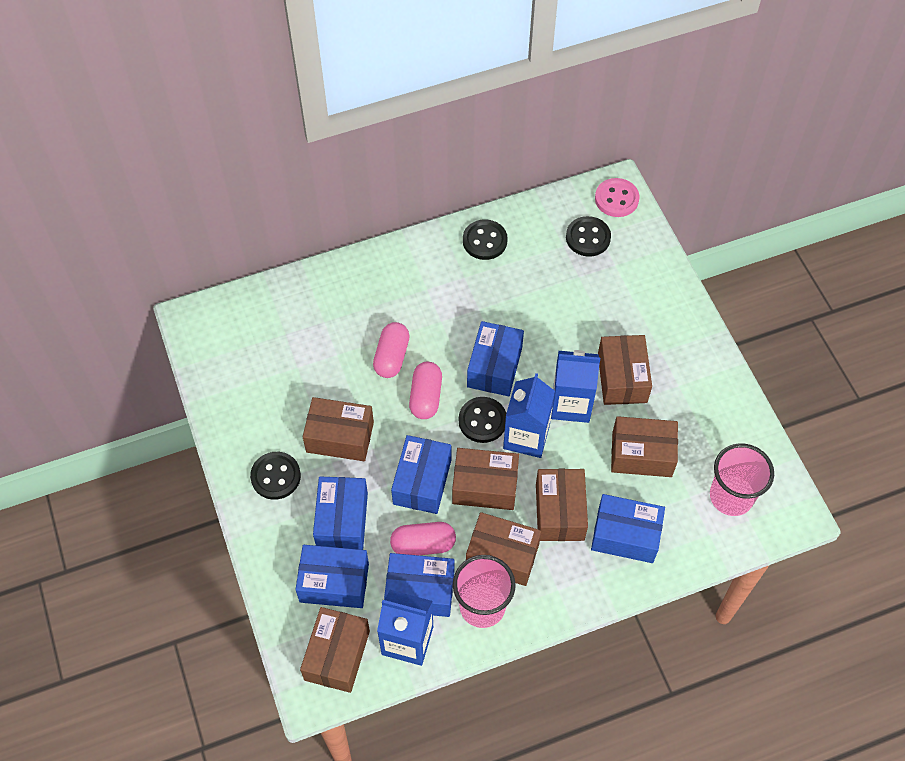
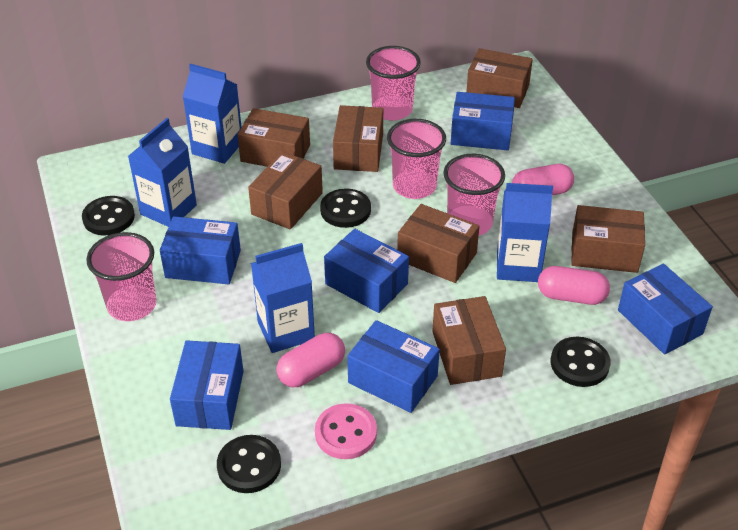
blue carton: 3 -> 4
pink cup: 2 -> 4

